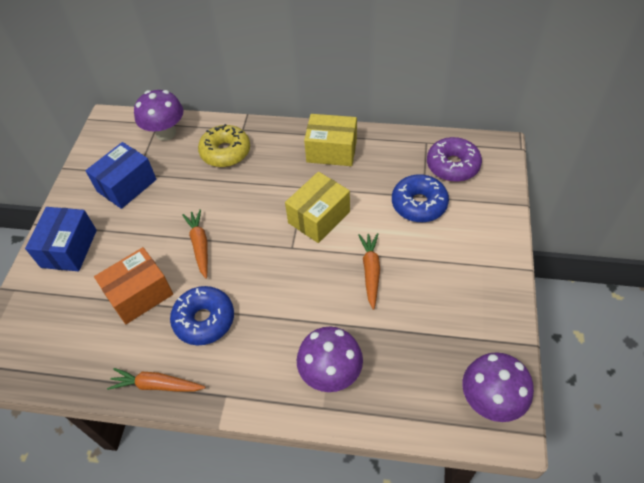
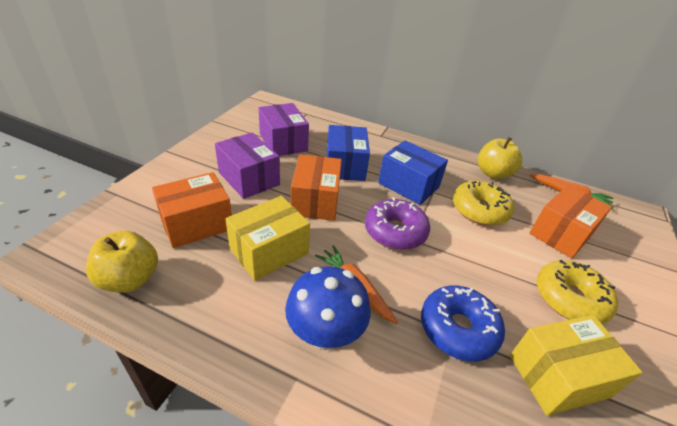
blue donut: 2 -> 1
blue mushroom: 0 -> 1
orange box: 1 -> 3
orange carrot: 3 -> 2
purple box: 0 -> 2
purple mushroom: 3 -> 0
yellow apple: 0 -> 2
yellow donut: 1 -> 2

